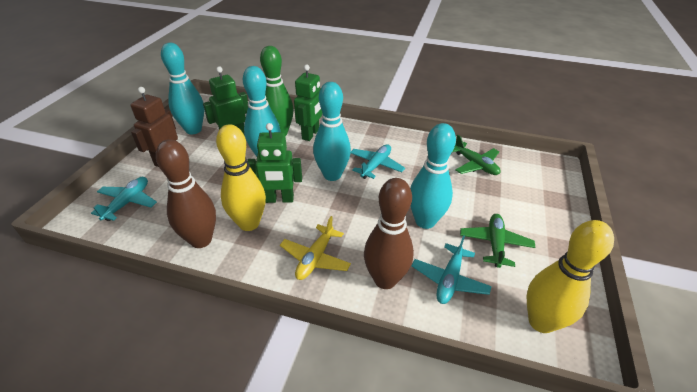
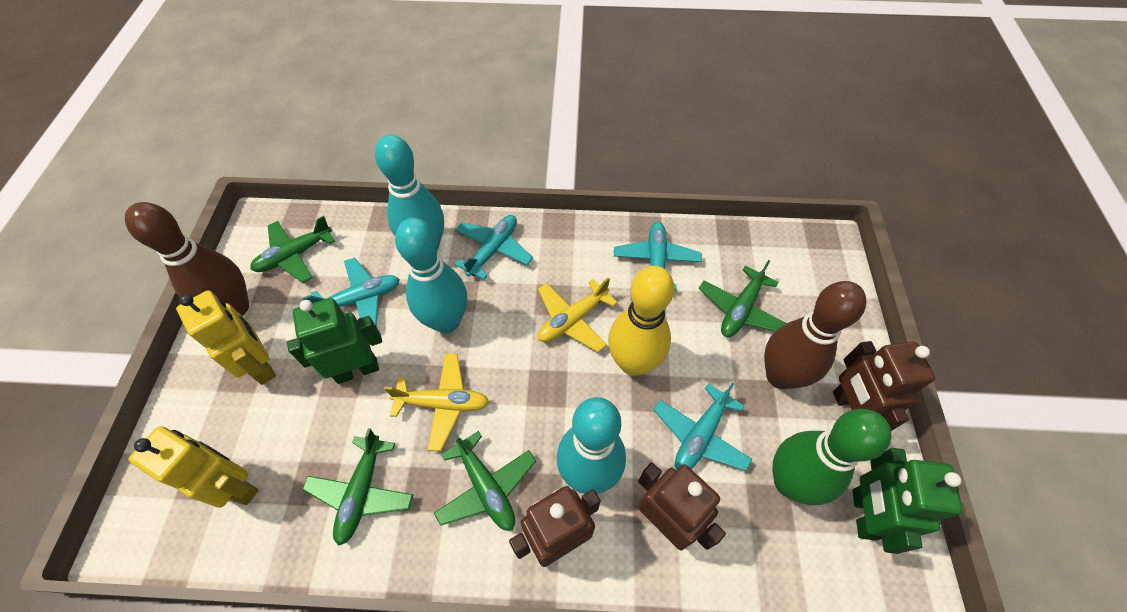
brown robot: 1 -> 3
green plane: 2 -> 4
green robot: 3 -> 2
turquoise bowling pin: 4 -> 3
turquoise plane: 3 -> 4
yellow bowling pin: 2 -> 1
yellow plane: 1 -> 2
yellow robot: 0 -> 2

